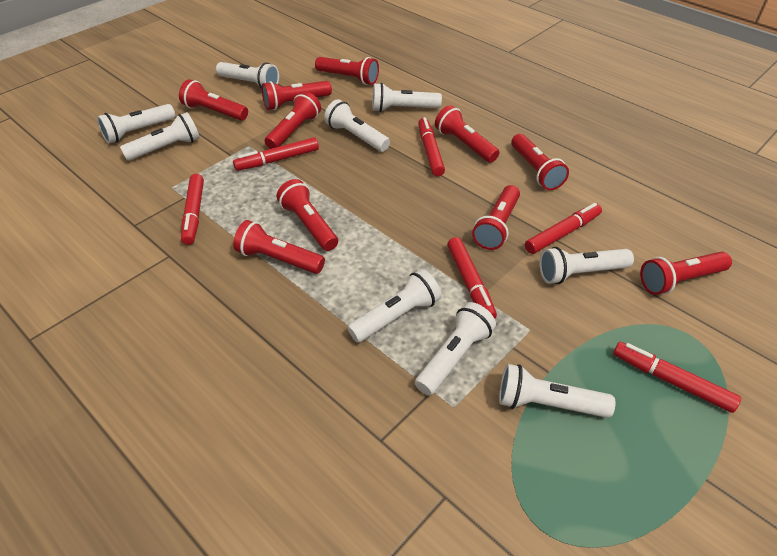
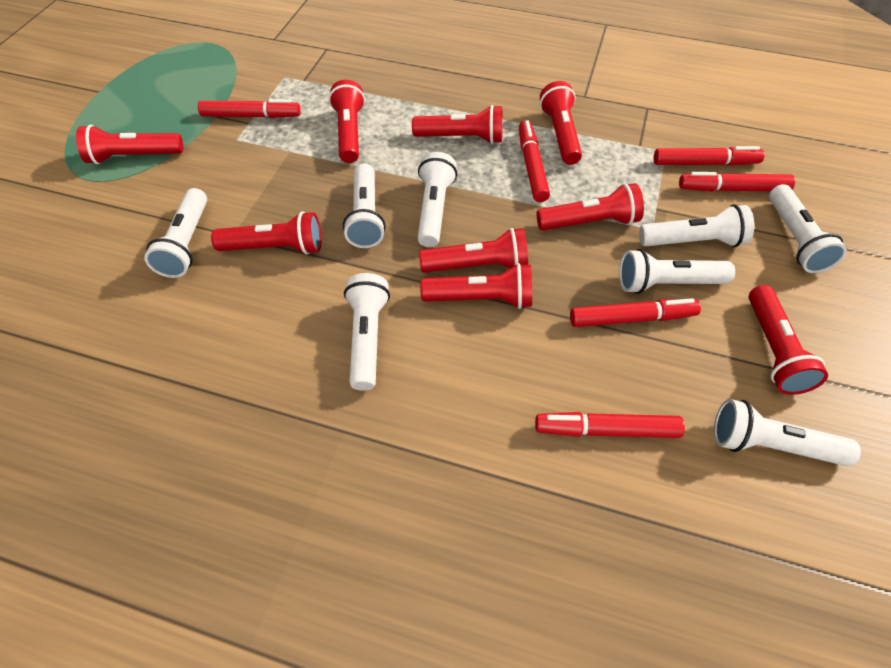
red flashlight: 10 -> 9
white flashlight: 9 -> 8

